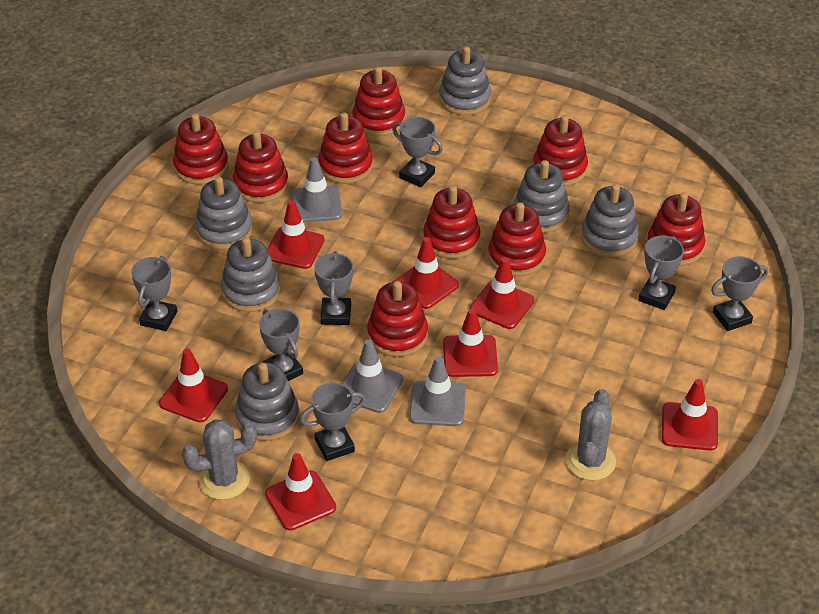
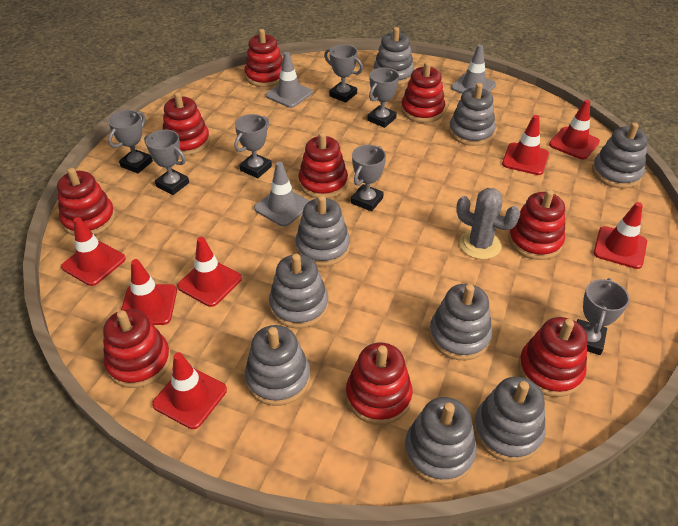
grey cactus: 2 -> 1
grey stacking toy: 6 -> 9

